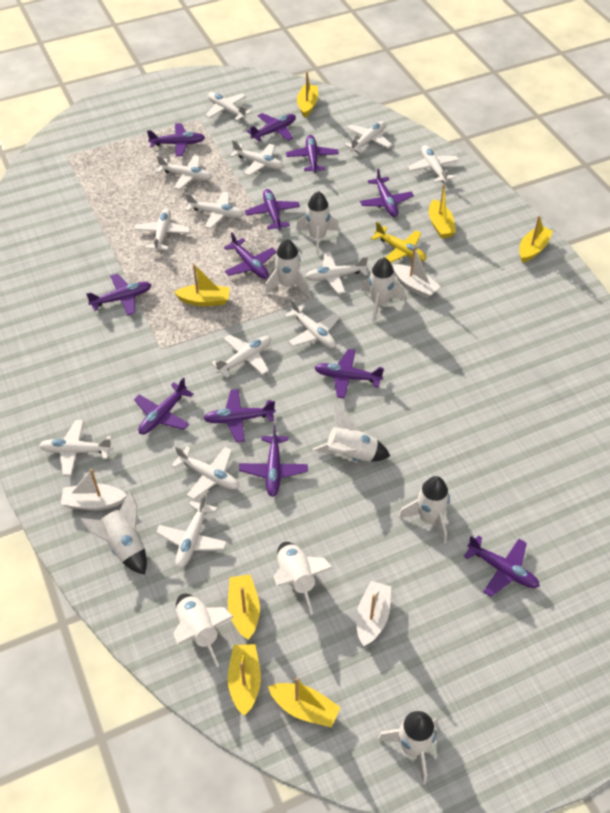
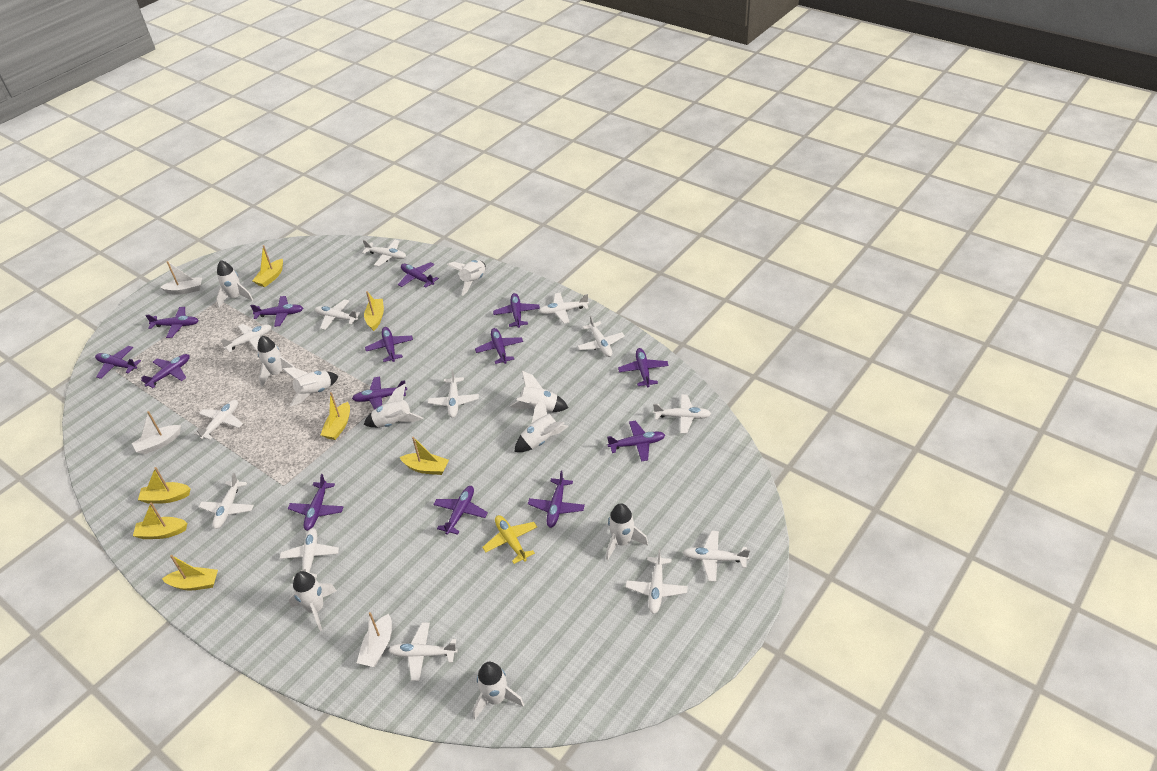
purple plane: 12 -> 14
white rocket: 9 -> 10

